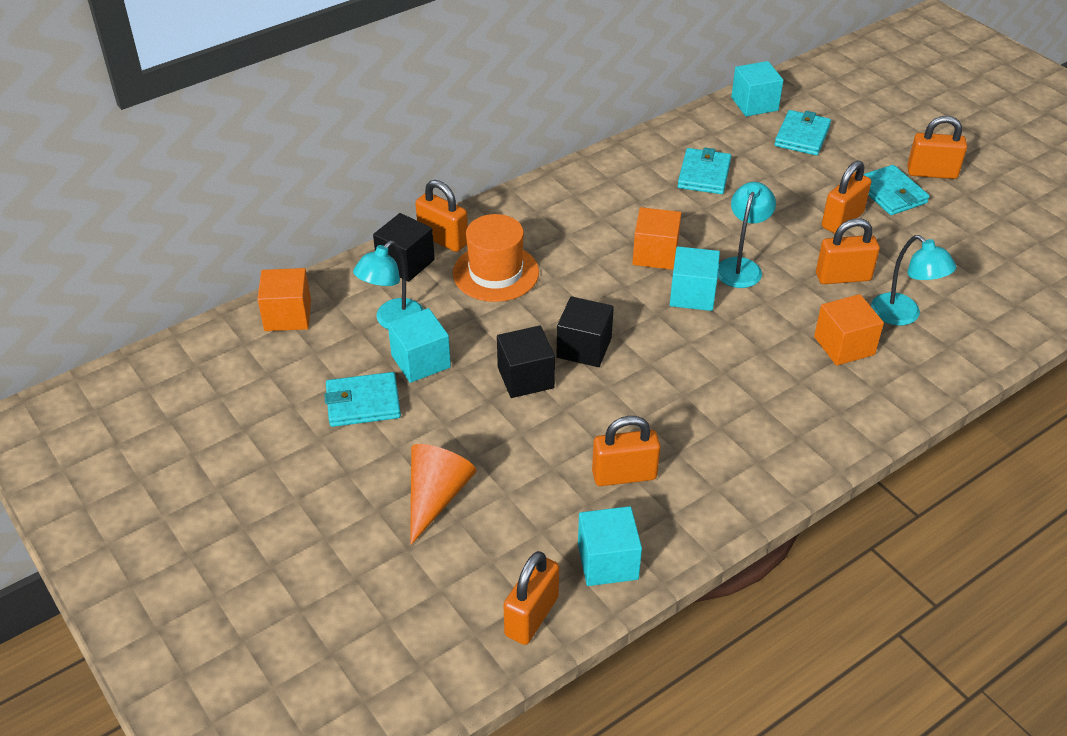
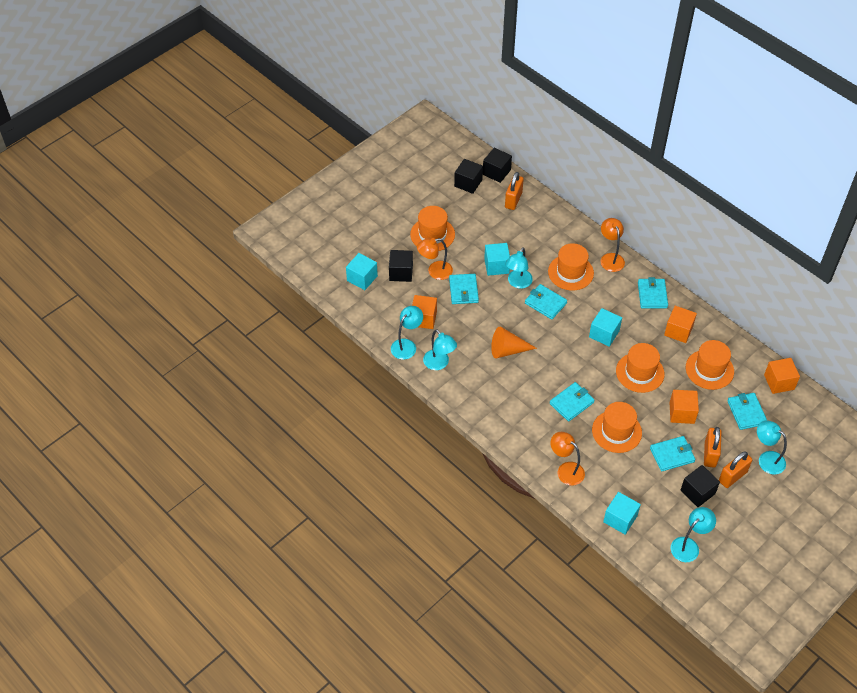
black cube: 3 -> 4
orange cube: 3 -> 4
orange hat: 1 -> 5
orange lamp: 0 -> 3
orange padlock: 6 -> 3
turquoise lamp: 3 -> 5
turquoise wallet: 4 -> 6

